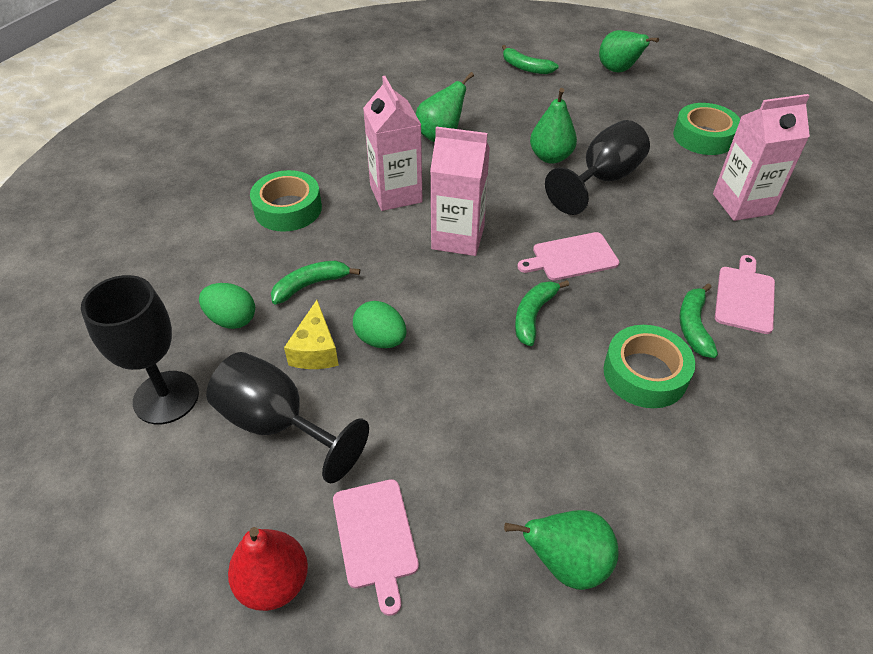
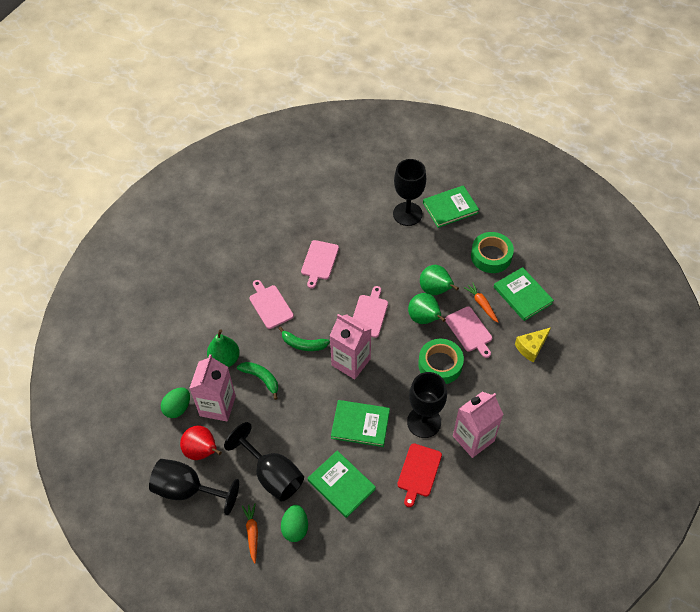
black goblet: 3 -> 4
green banana: 4 -> 2
green book: 0 -> 4
green pear: 4 -> 3
green tape: 3 -> 2
orange carrot: 0 -> 2
pink cutting board: 3 -> 4
red cutting board: 0 -> 1

